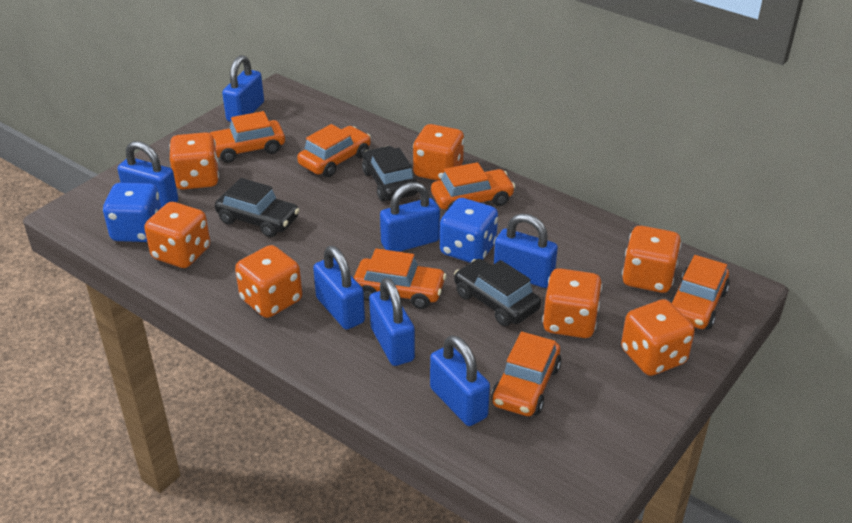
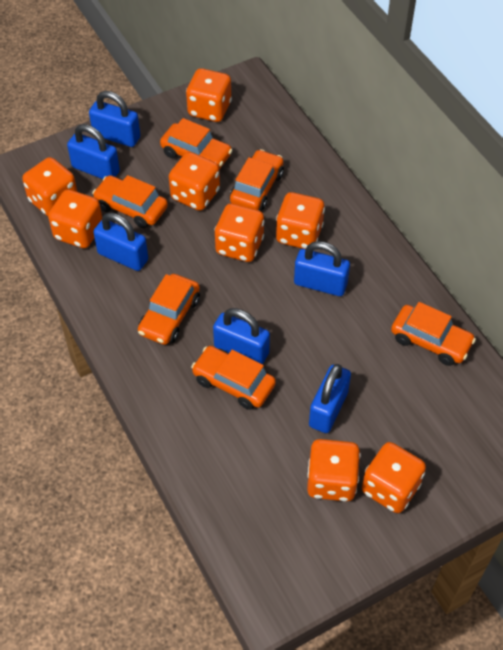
black car: 3 -> 0
blue dice: 2 -> 0
blue padlock: 7 -> 6
orange dice: 7 -> 8

